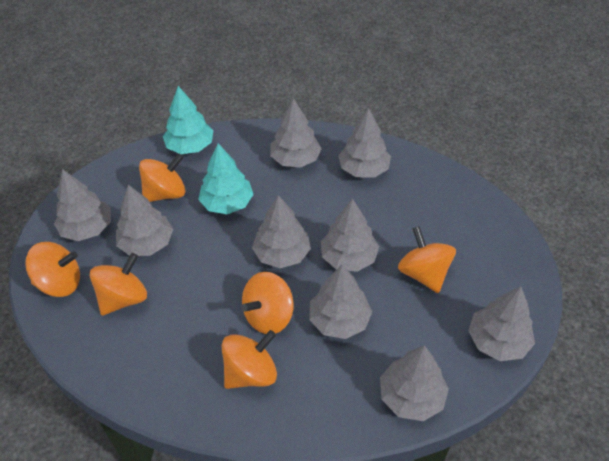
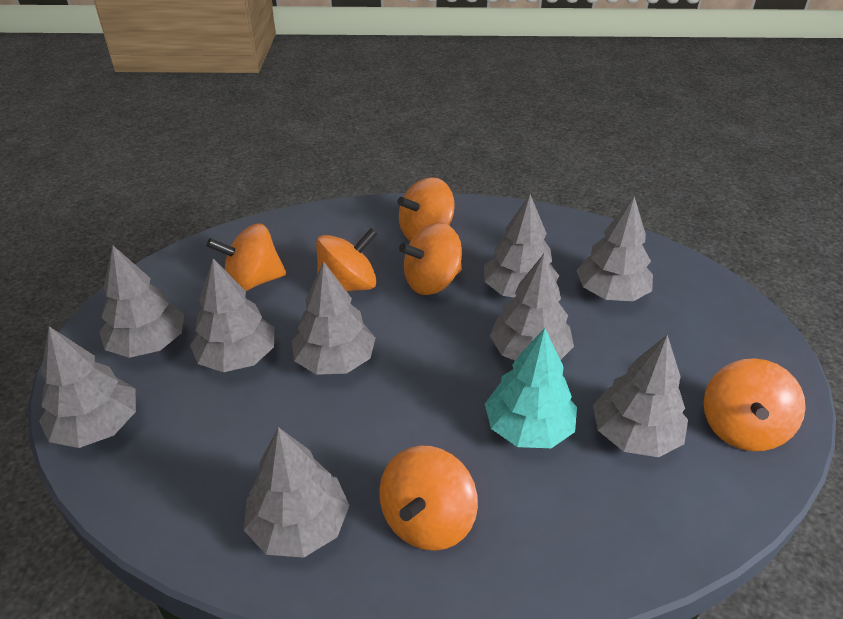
turquoise tree: 2 -> 1

